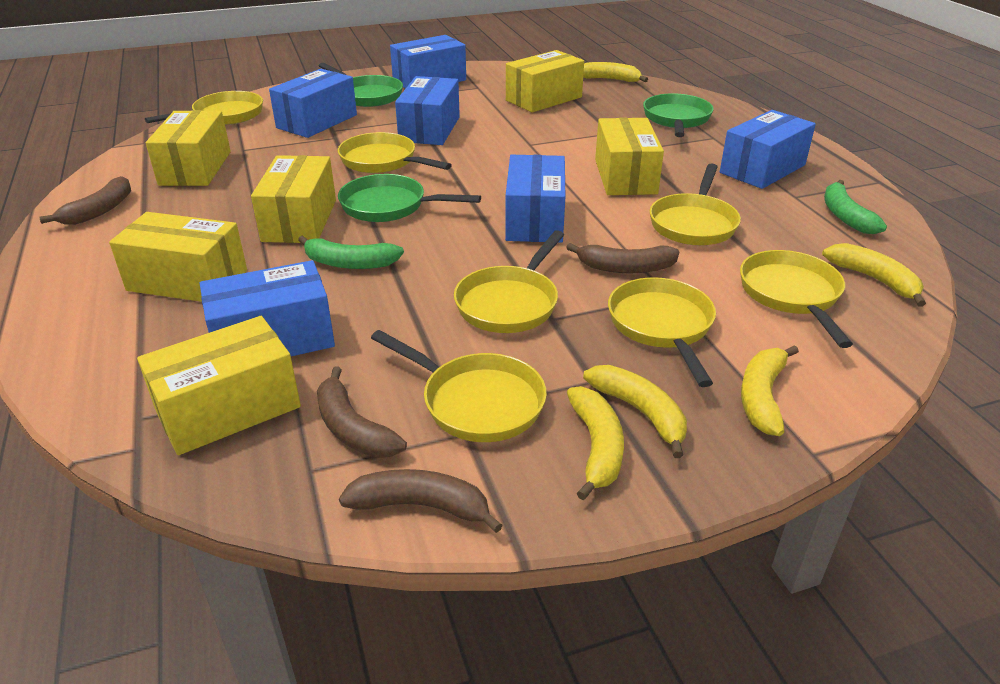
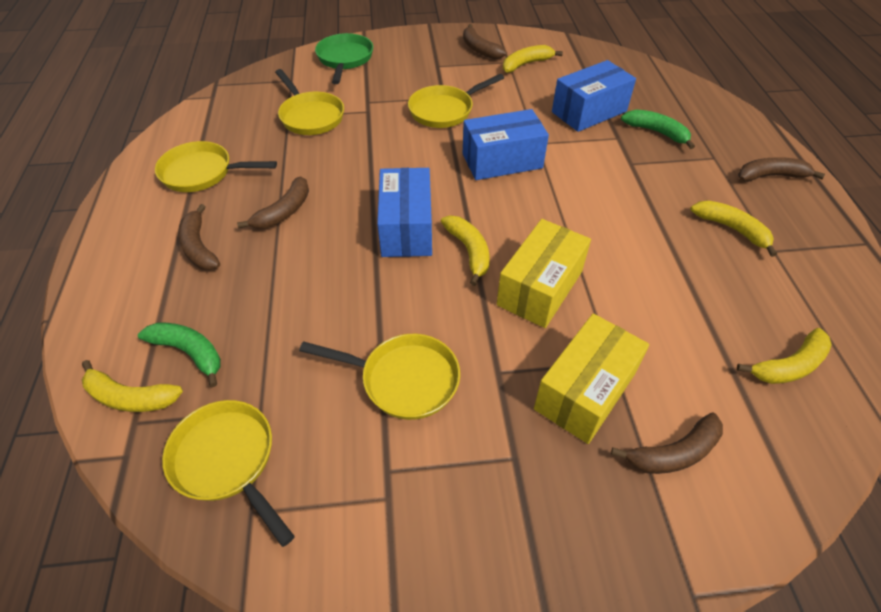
blue box: 6 -> 3
brown banana: 4 -> 5
green pan: 3 -> 1
yellow box: 6 -> 2
yellow pan: 7 -> 5

